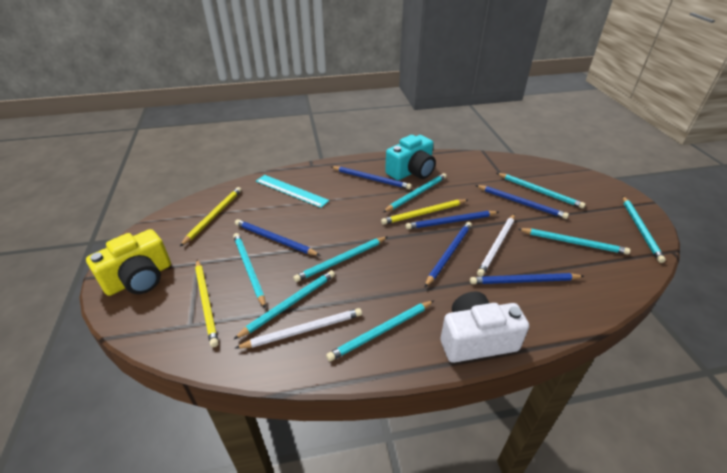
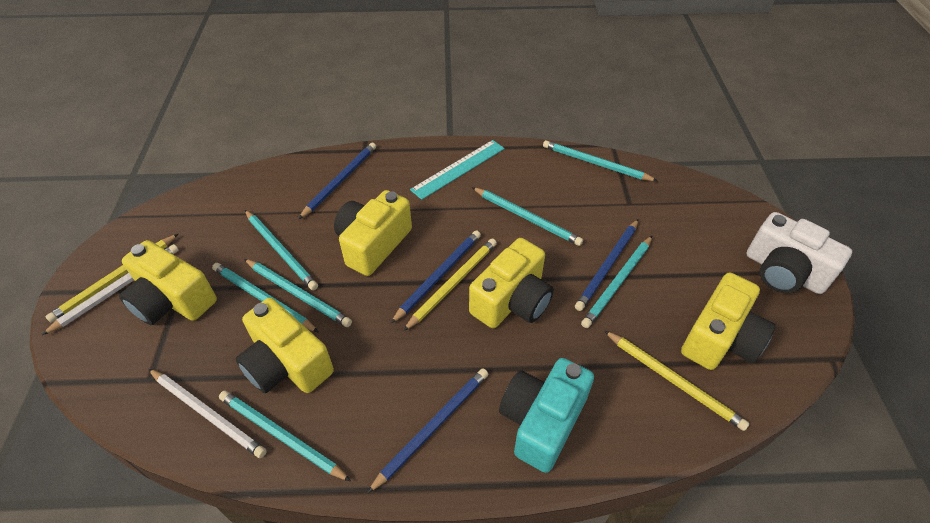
blue pencil: 6 -> 4
turquoise pencil: 8 -> 7
yellow camera: 1 -> 5

